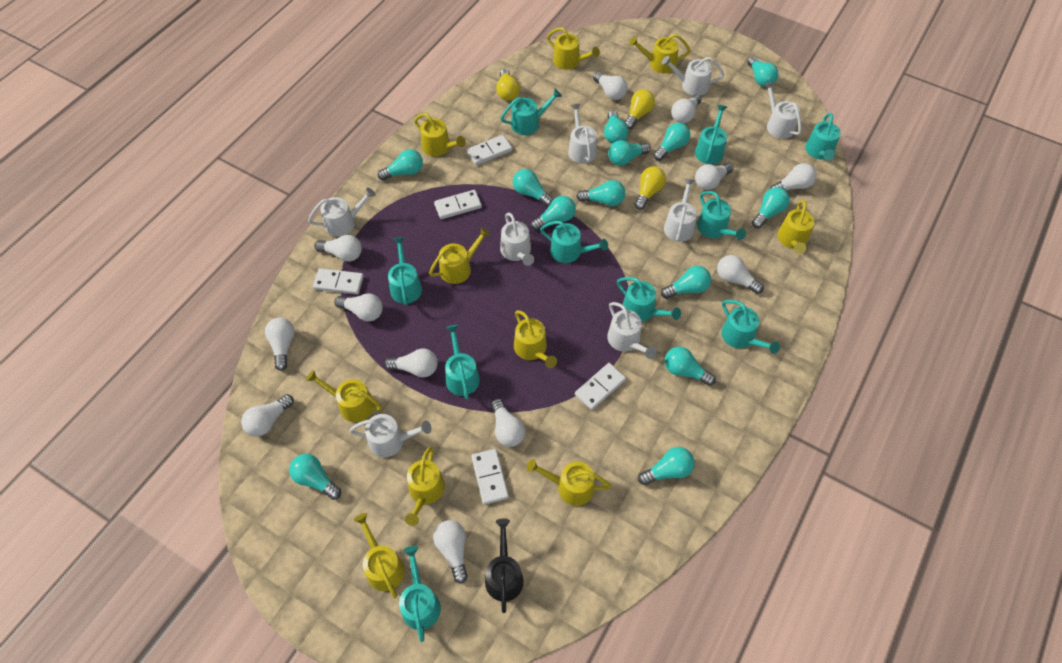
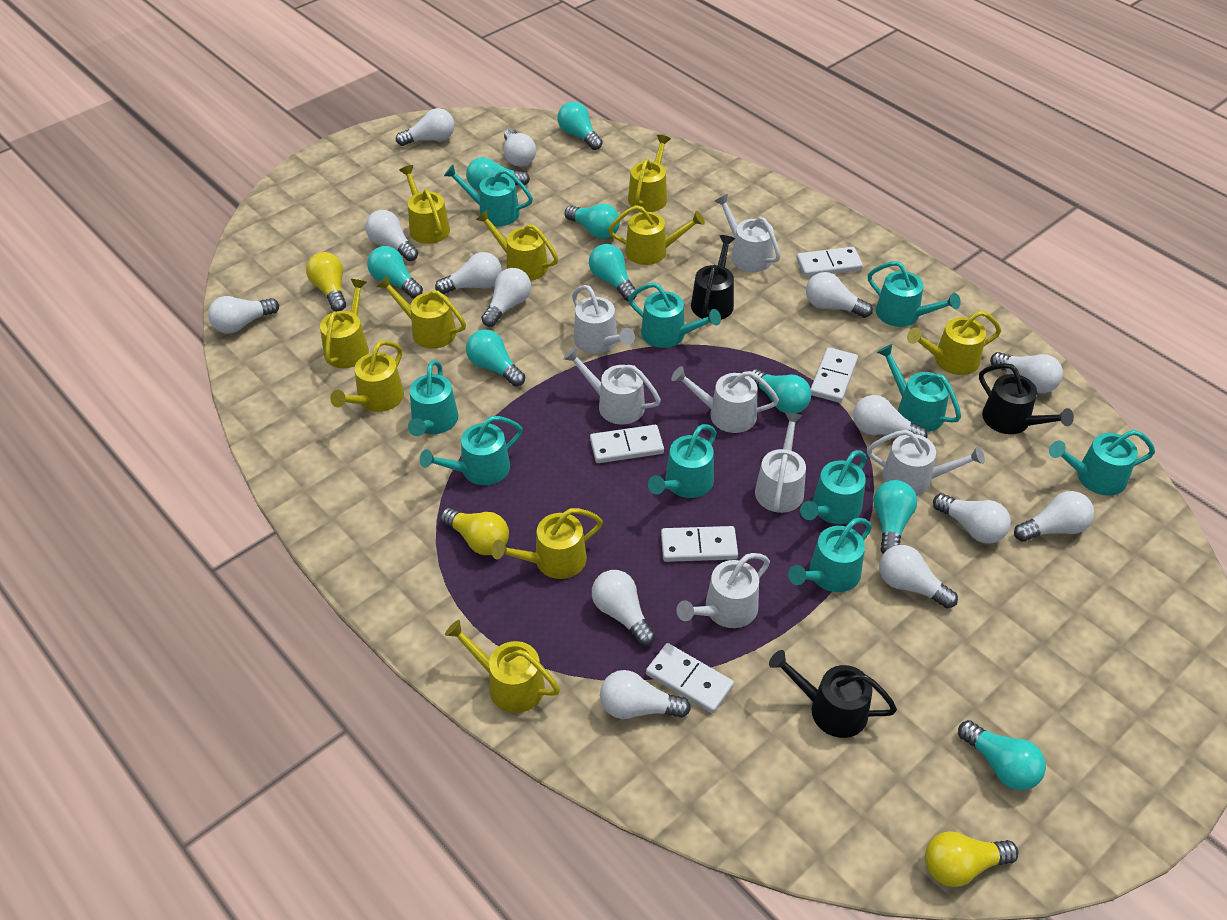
black watering can: 1 -> 3
turquoise light bulb: 13 -> 9
white light bulb: 12 -> 14
white watering can: 8 -> 7

